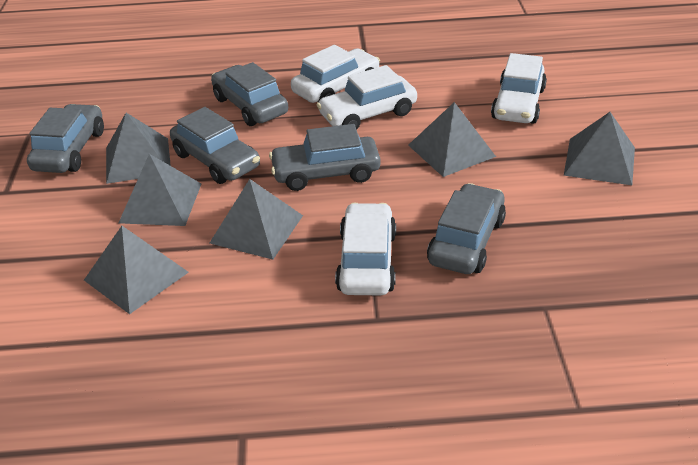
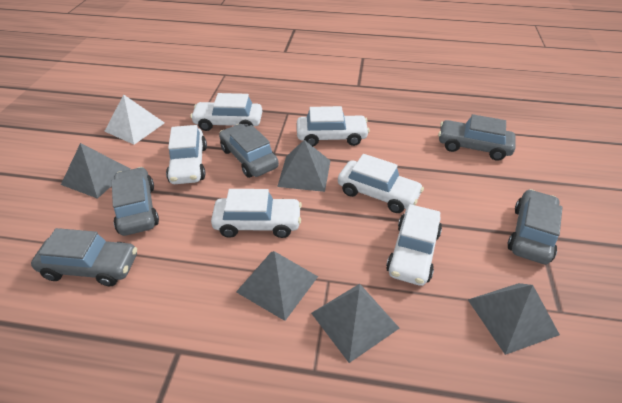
grey pyramid: 6 -> 5
white car: 4 -> 6
white pyramid: 0 -> 1

